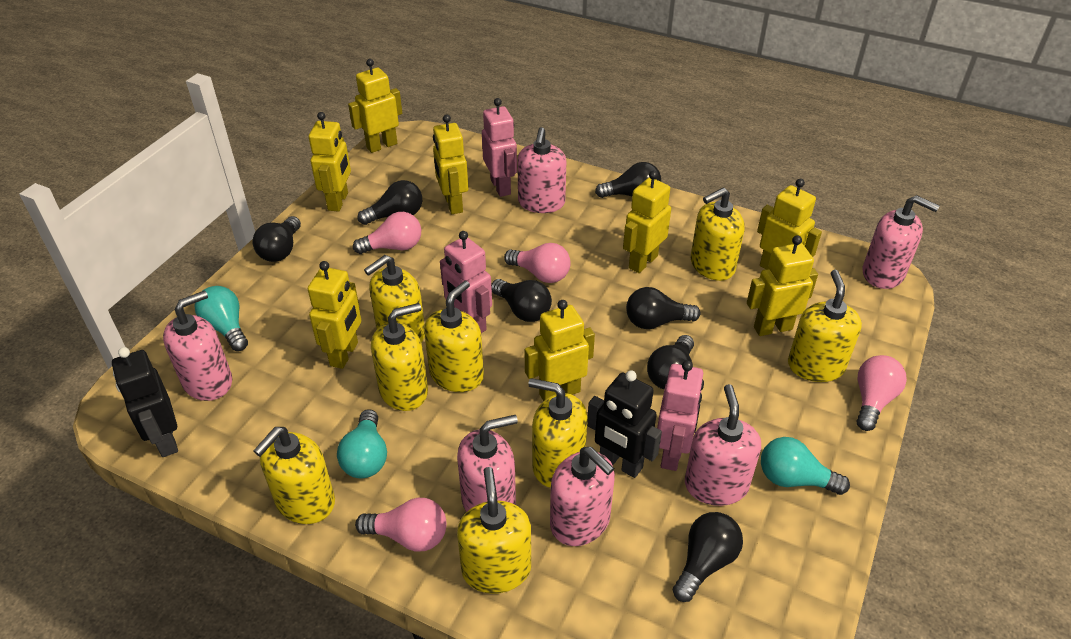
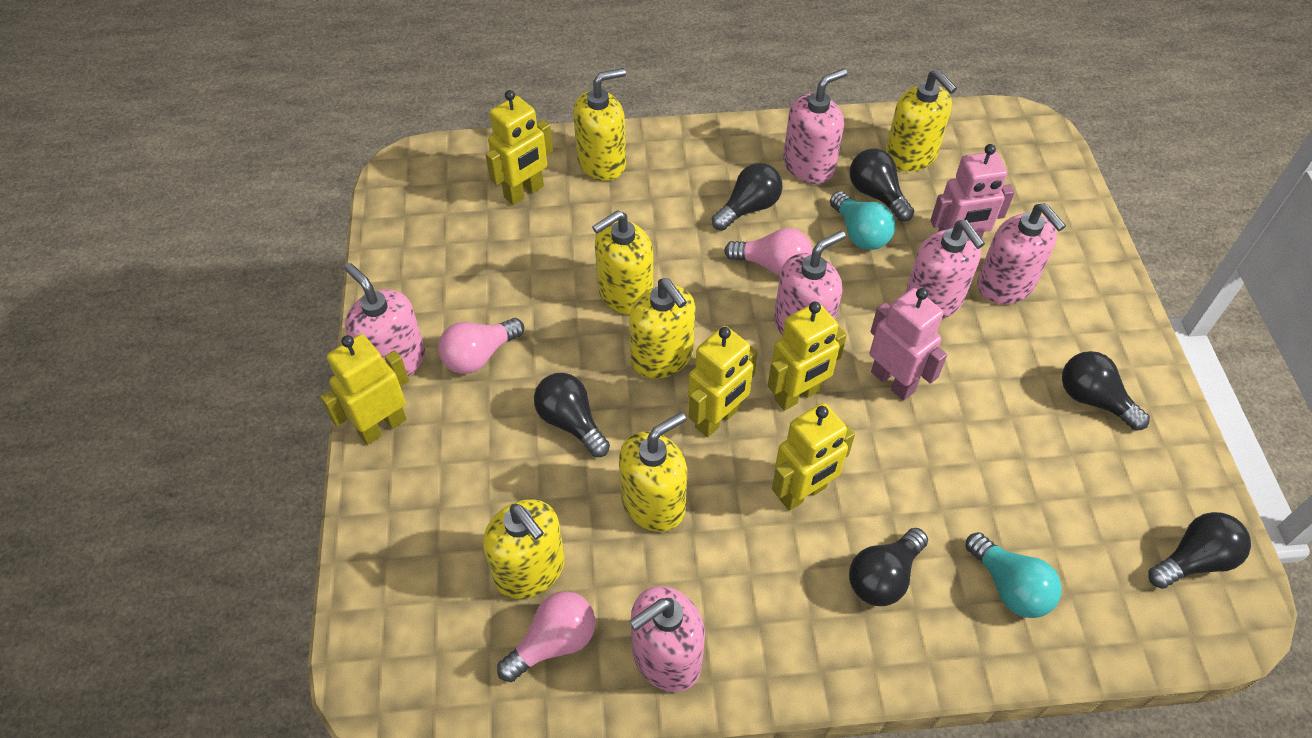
black light bulb: 7 -> 6
black robot: 2 -> 0
pink light bulb: 4 -> 3
pink robot: 3 -> 2
turquoise light bulb: 3 -> 2
yellow robot: 8 -> 5
yellow soap dispenser: 8 -> 6

